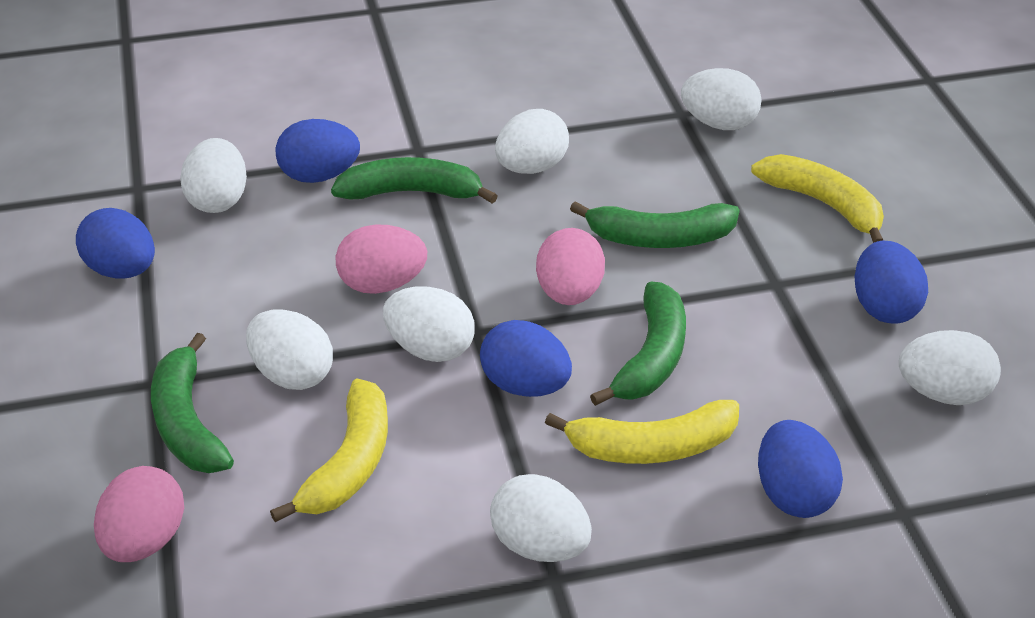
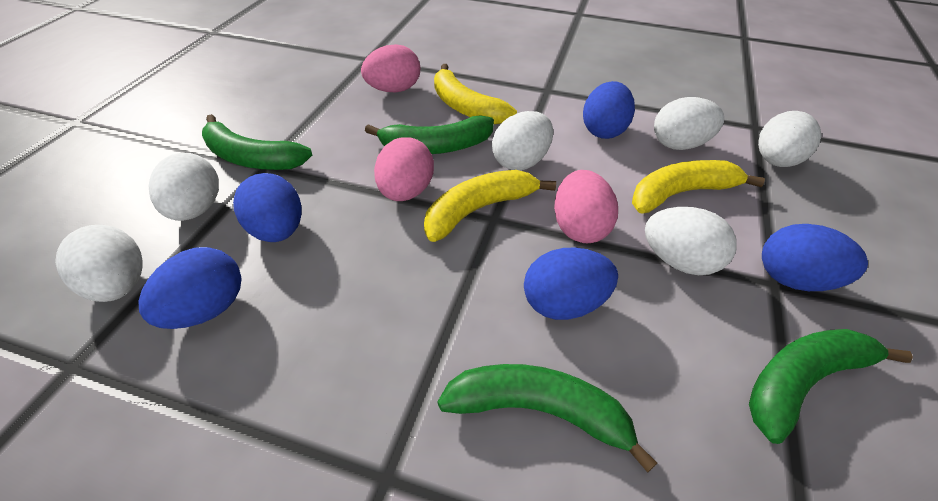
white egg: 7 -> 6

